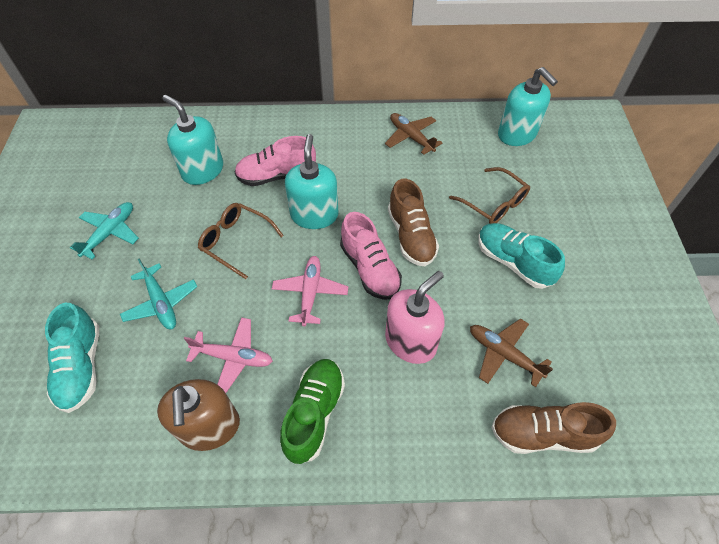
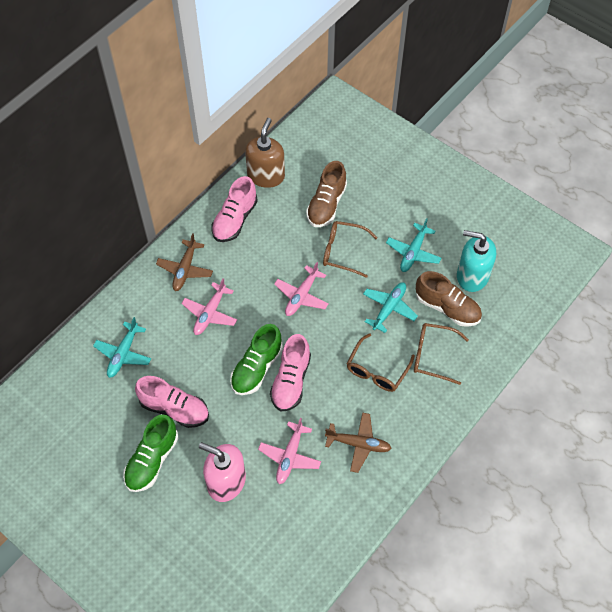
brown glasses: 2 -> 3
green shoe: 1 -> 2
pink plane: 2 -> 3
pink shoe: 2 -> 3
turquoise plane: 2 -> 3
turquoise shoe: 2 -> 0
turquoise soap dispenser: 3 -> 1

